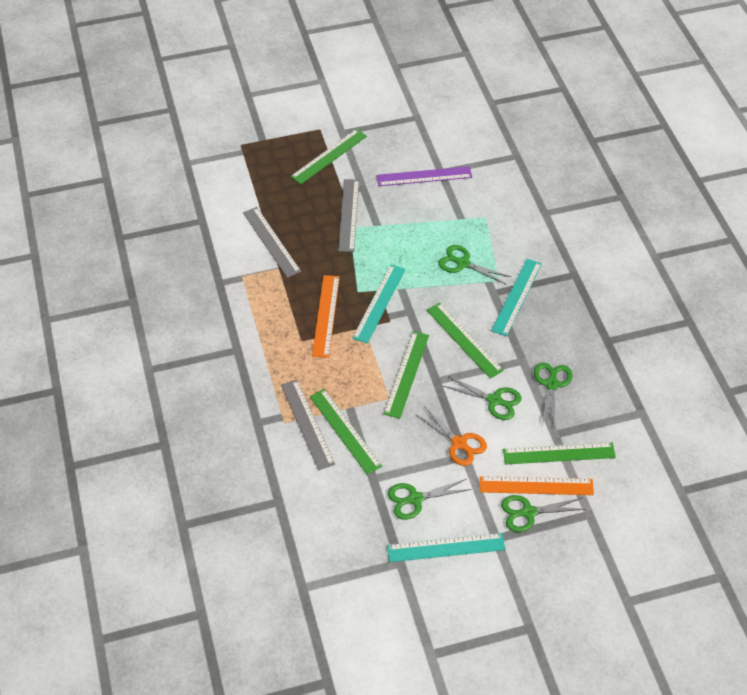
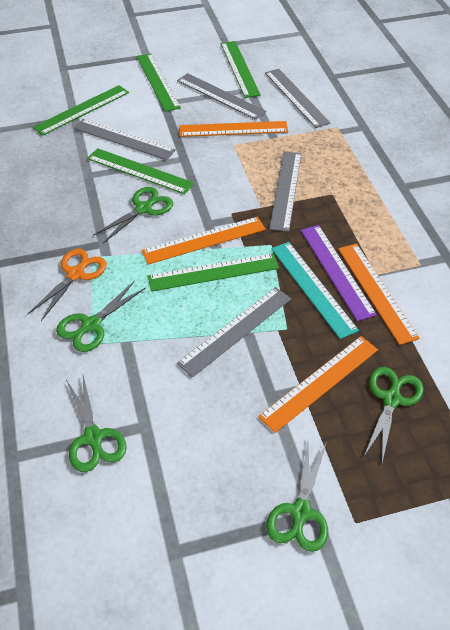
grey ruler: 3 -> 5
orange ruler: 2 -> 4
turquoise ruler: 3 -> 1

